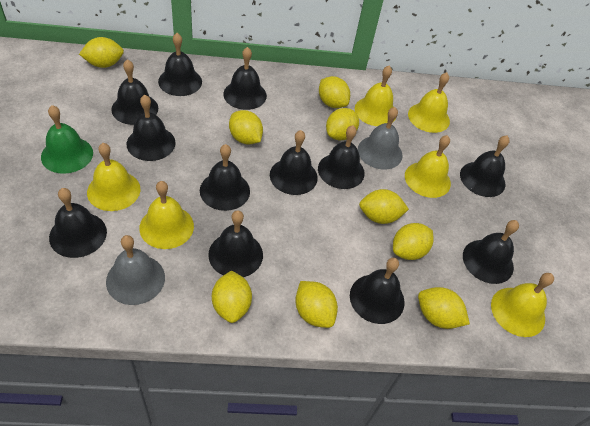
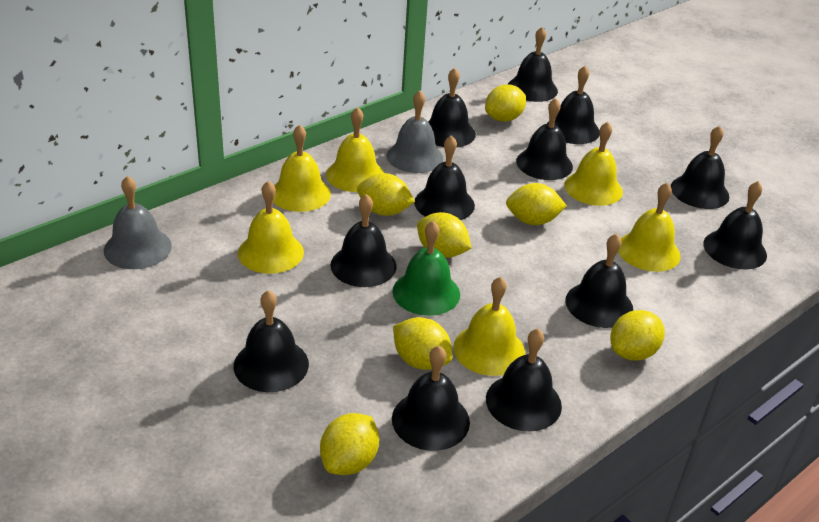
yellow lemon: 9 -> 7

